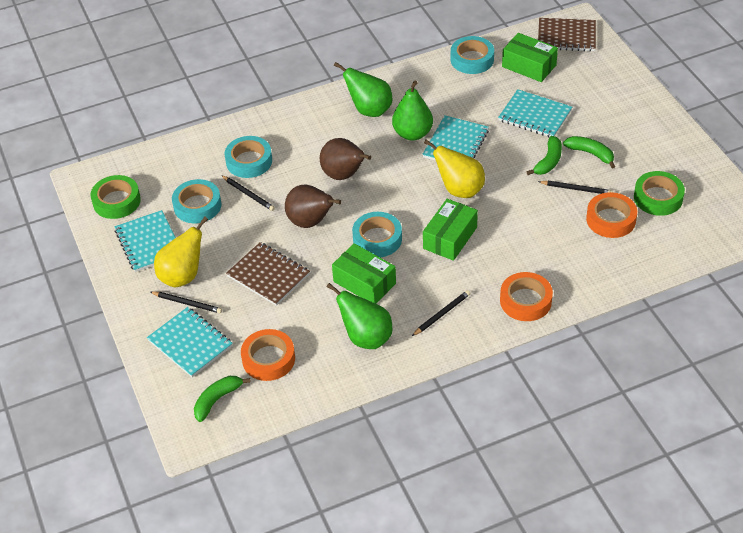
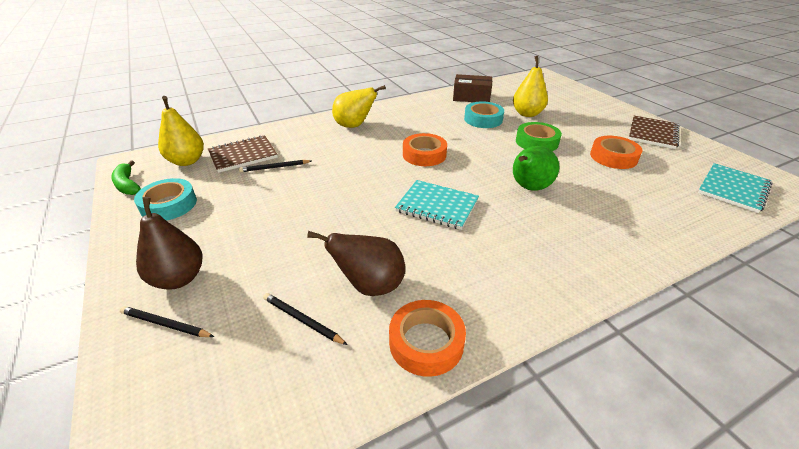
black pencil: 4 -> 3
brown box: 0 -> 1
green banana: 3 -> 1
green box: 3 -> 0
green pear: 3 -> 1
green tape: 2 -> 1
turquoise notebook: 4 -> 2
turquoise tape: 4 -> 2
yellow pear: 2 -> 3

